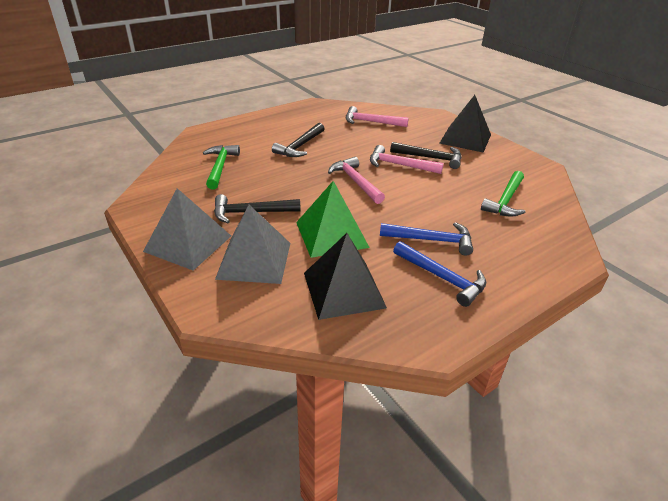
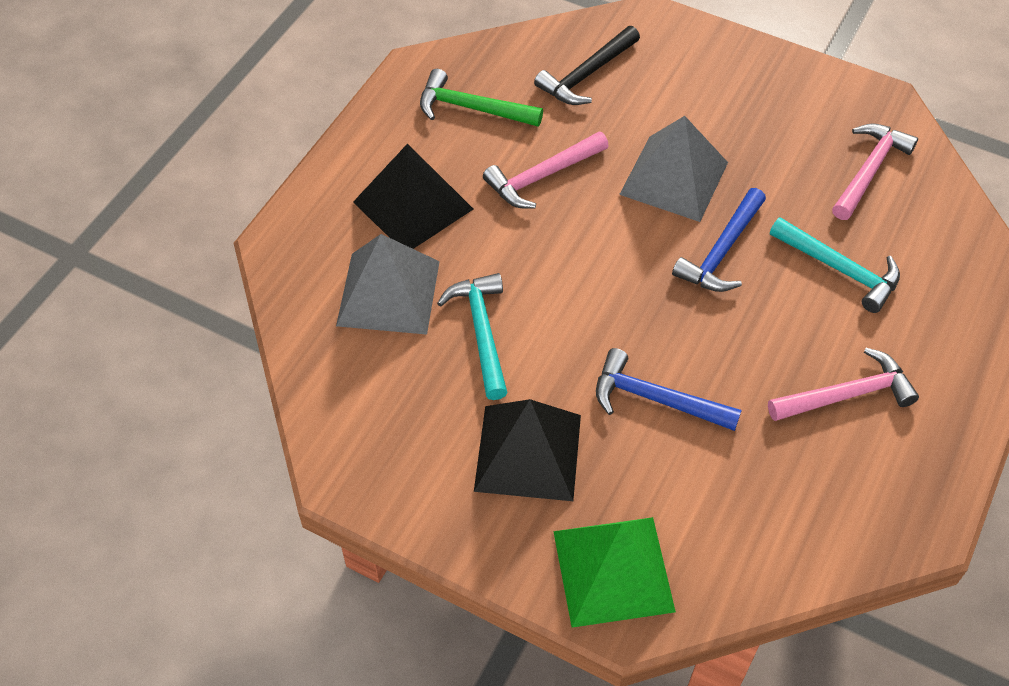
black hammer: 3 -> 1
green hammer: 2 -> 1
turquoise hammer: 0 -> 2

